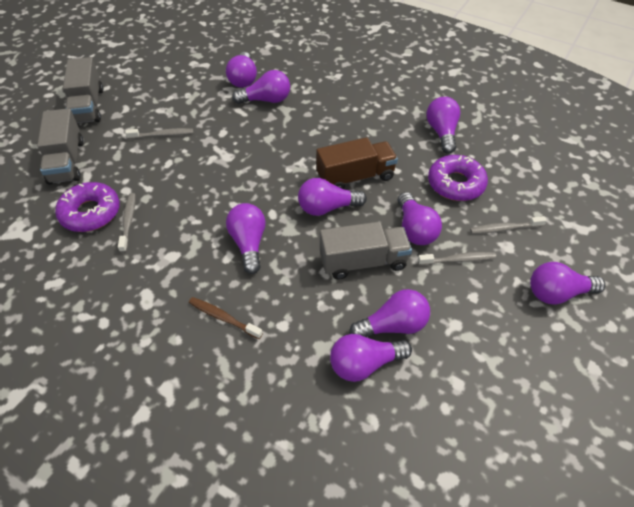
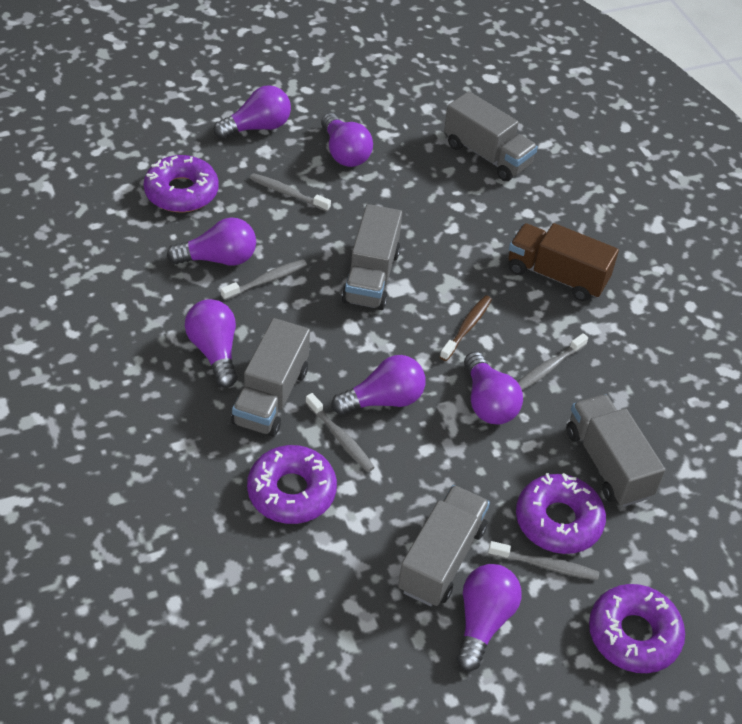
grey toothbrush: 4 -> 5
grey truck: 3 -> 5
purple donut: 2 -> 4
purple light bulb: 9 -> 7

